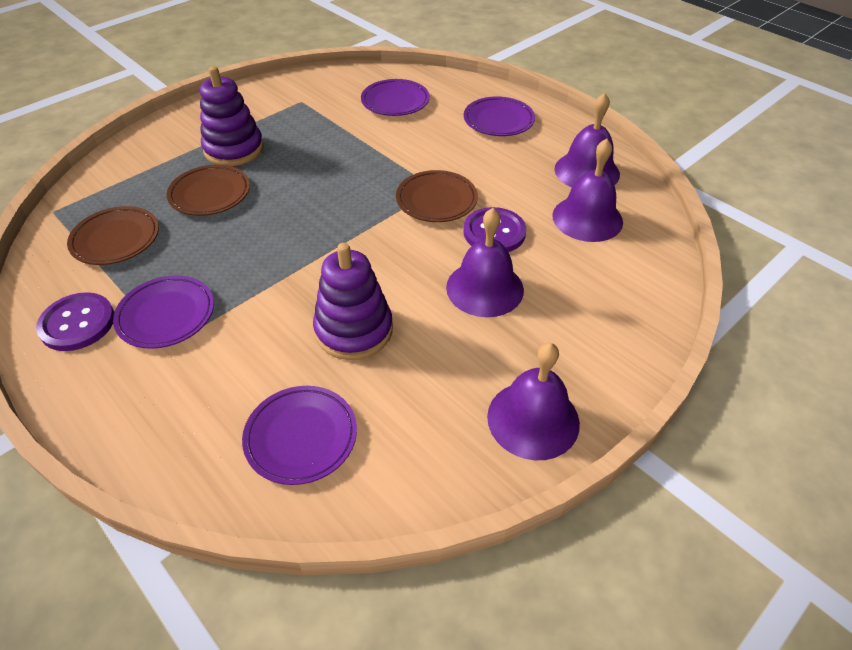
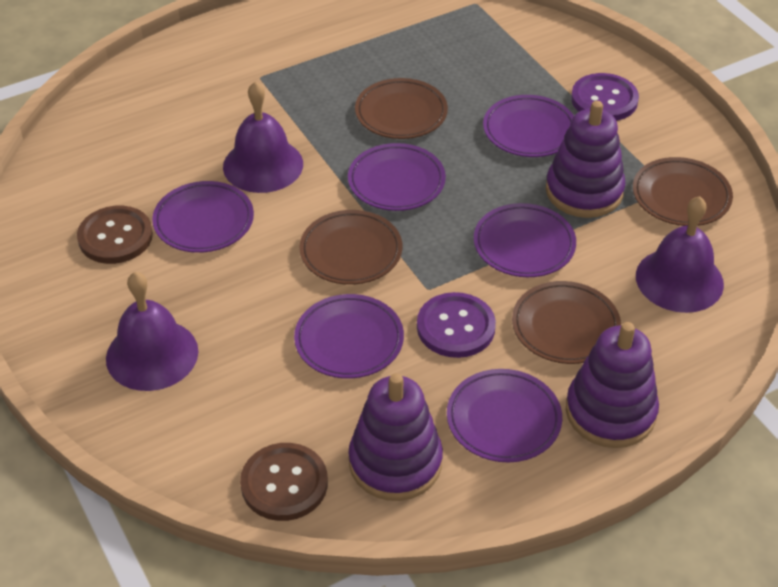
brown button: 0 -> 2
brown plate: 3 -> 4
purple bell: 4 -> 3
purple plate: 4 -> 6
purple stacking toy: 2 -> 3

